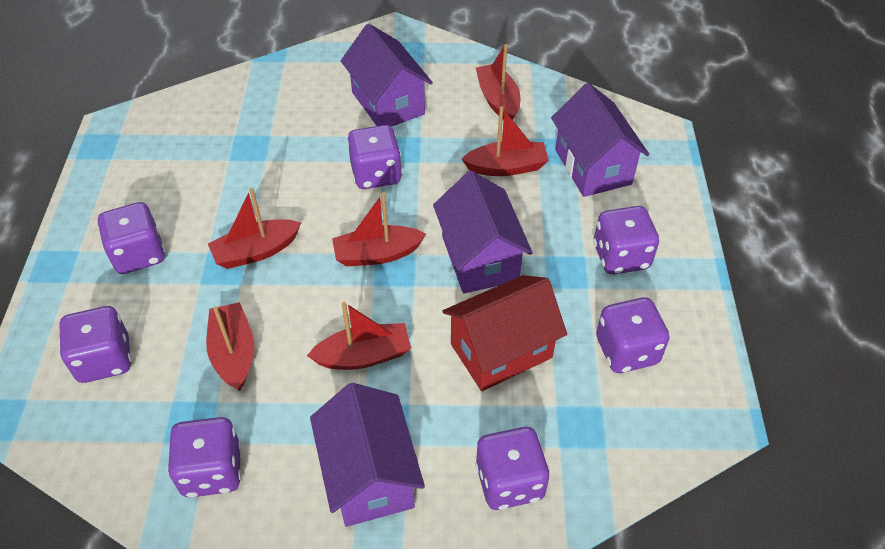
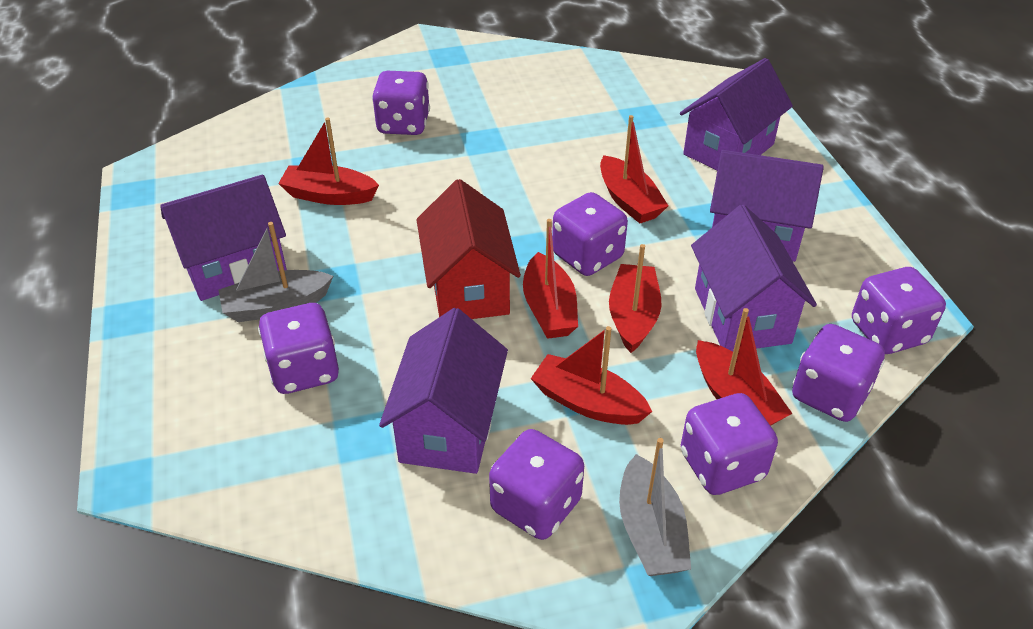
grey boat: 0 -> 2
purple house: 4 -> 5

